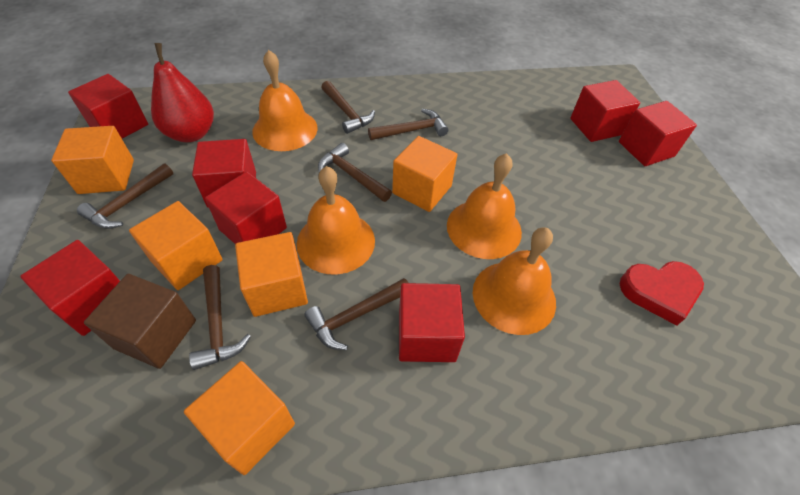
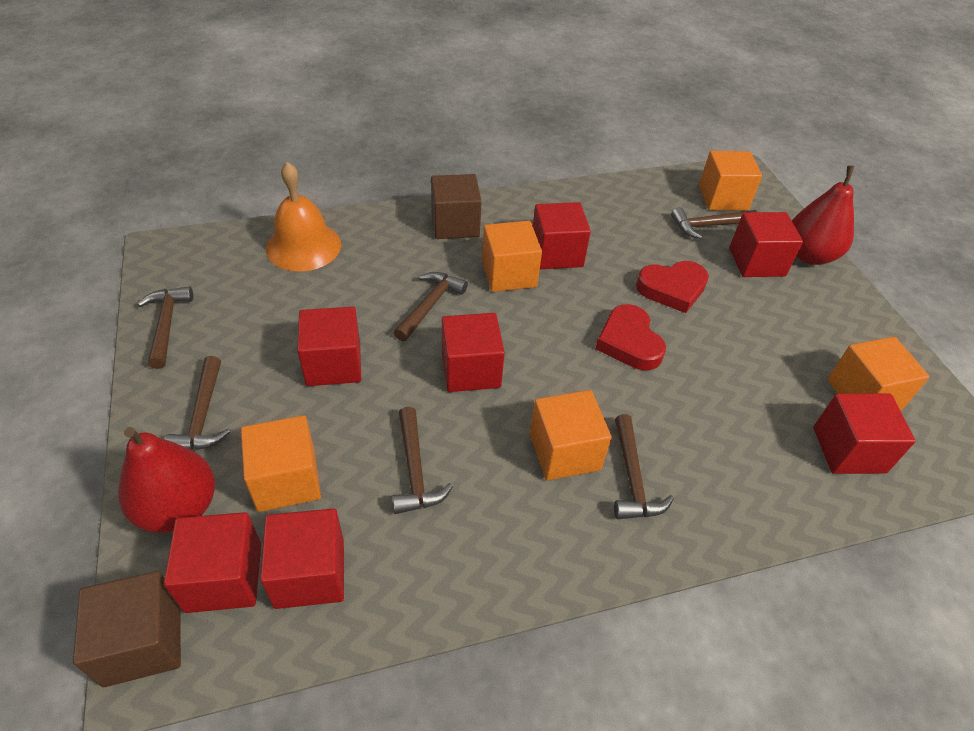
brown cube: 1 -> 2
orange bell: 4 -> 1
red heart: 1 -> 2
red pear: 1 -> 2

